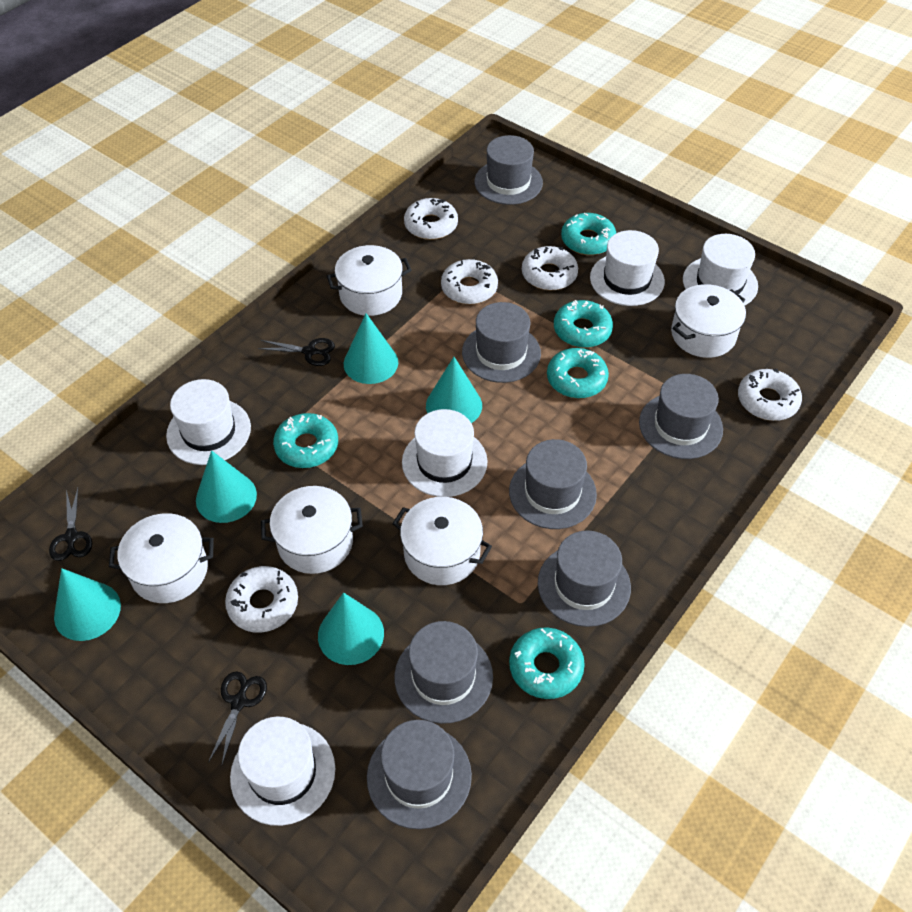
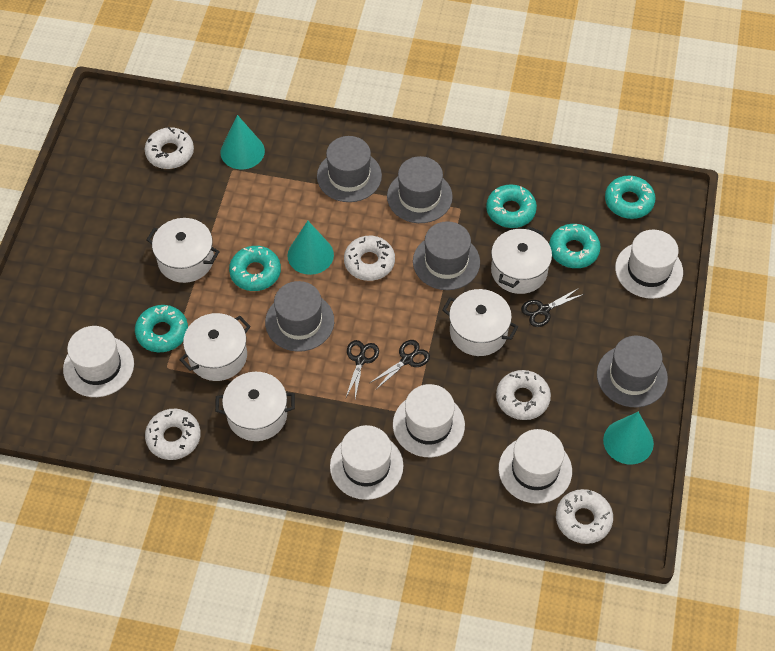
grey hat: 7 -> 5
turquoise cone: 5 -> 3

